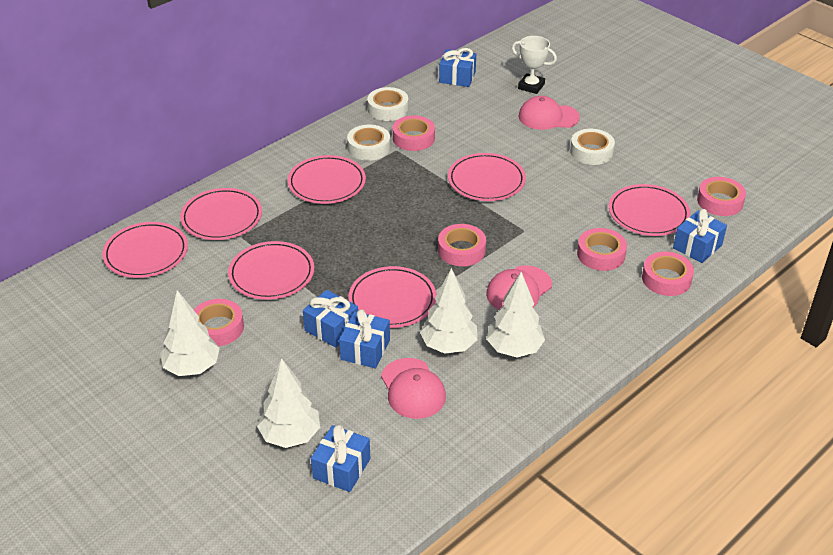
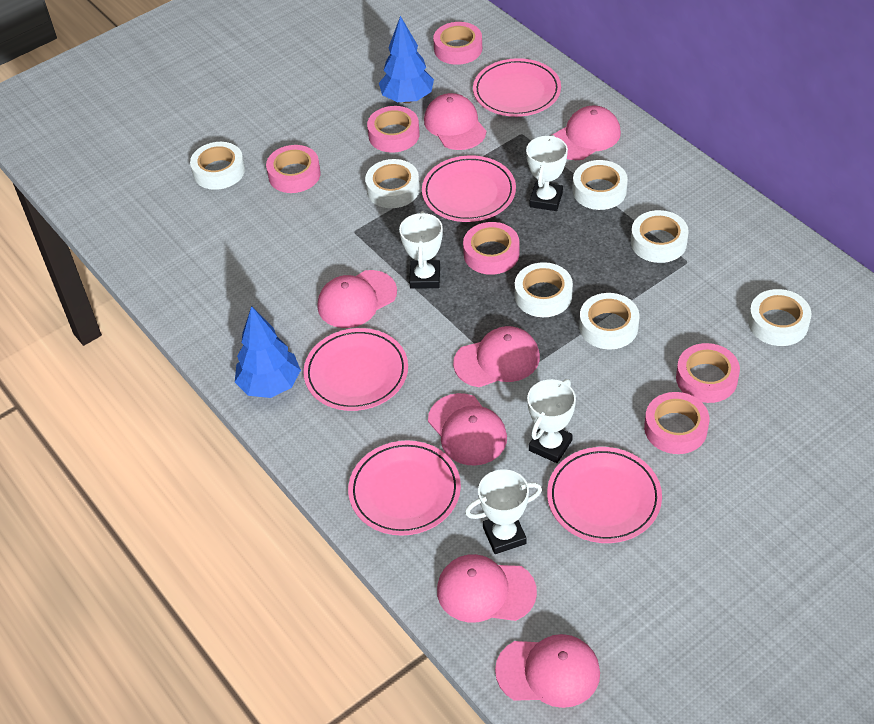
blue gift: 5 -> 0
blue tree: 0 -> 2
pink cap: 3 -> 7
pink plate: 7 -> 5
white tape: 3 -> 7
white tree: 4 -> 0
white trophy: 1 -> 4

